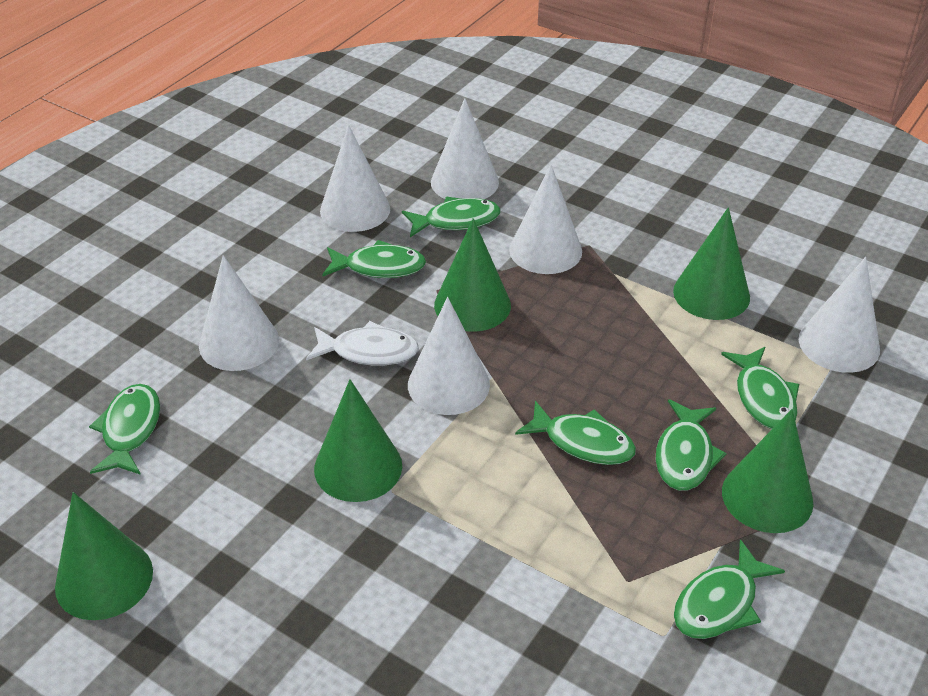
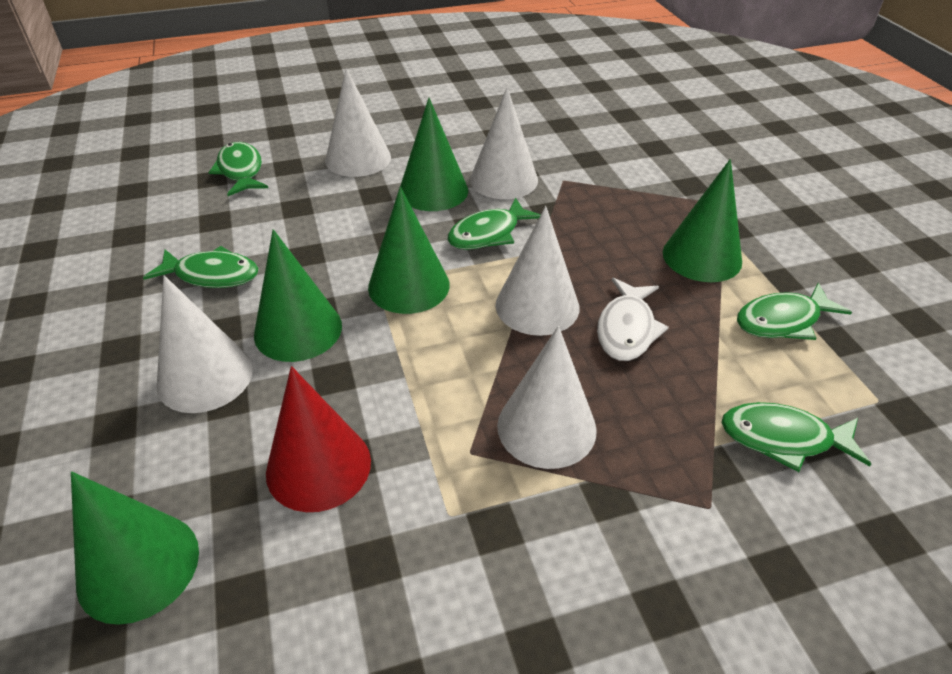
green fish: 7 -> 5
red cone: 0 -> 1
white cone: 6 -> 5

